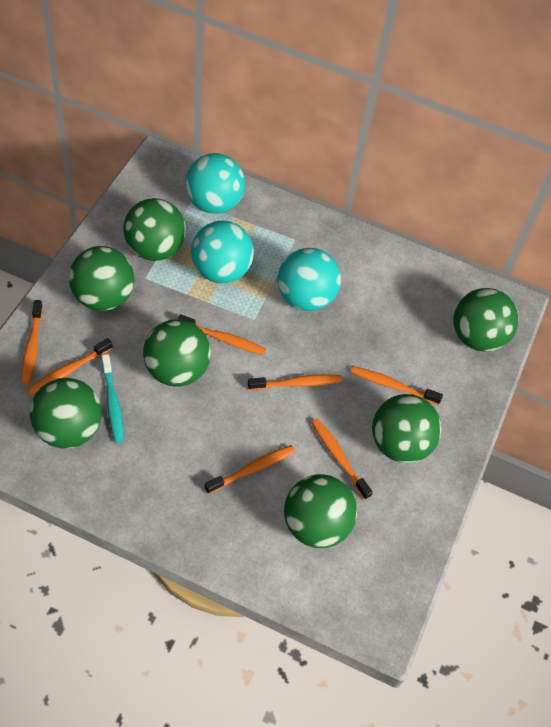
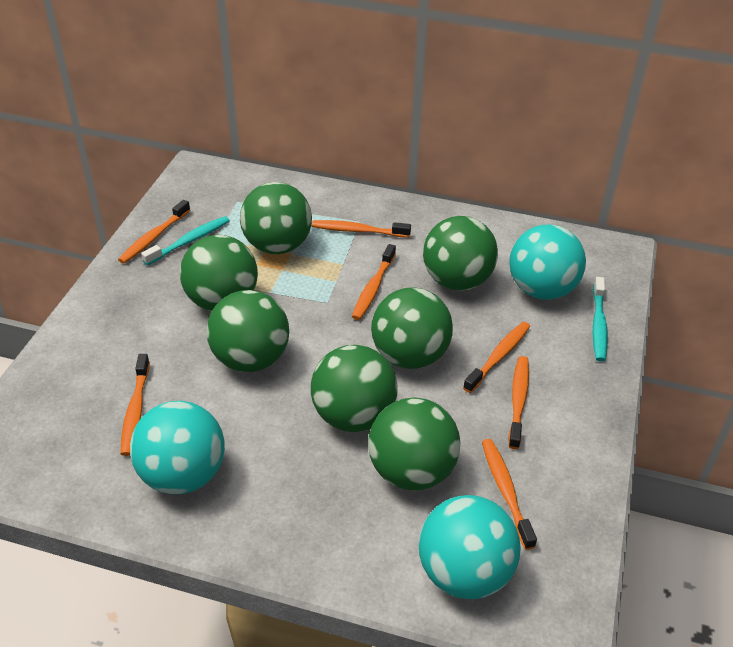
turquoise toothbrush: 1 -> 2

